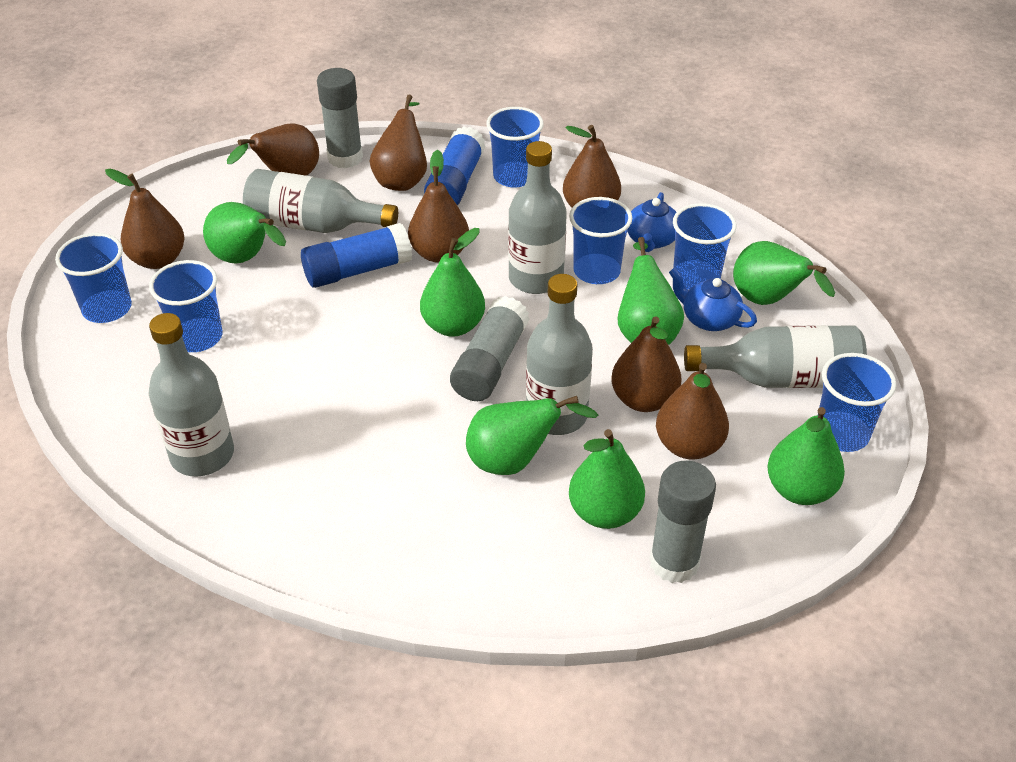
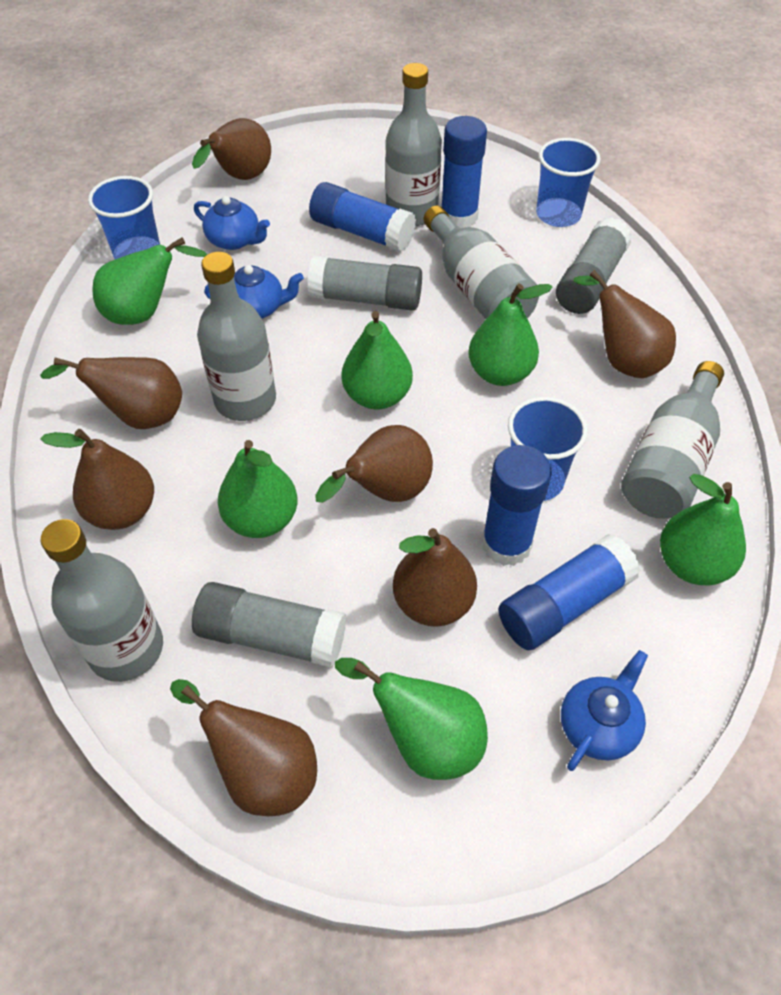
blue cup: 6 -> 3
blue glue stick: 2 -> 4
blue teapot: 2 -> 3
green pear: 7 -> 6

